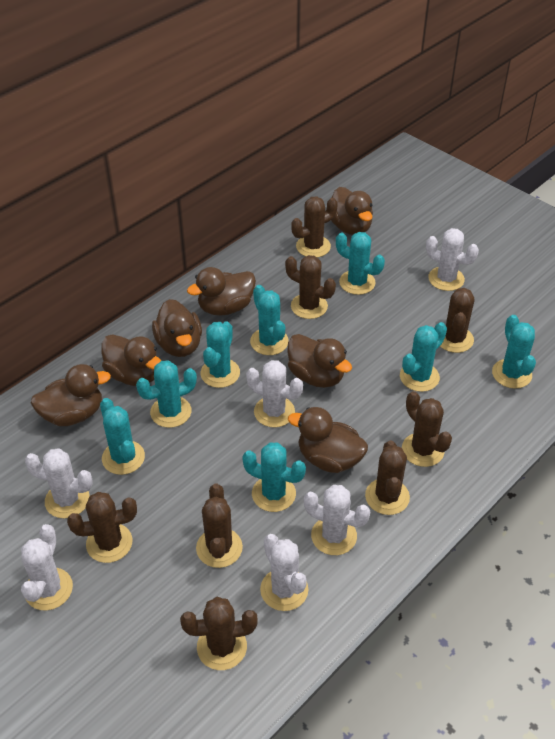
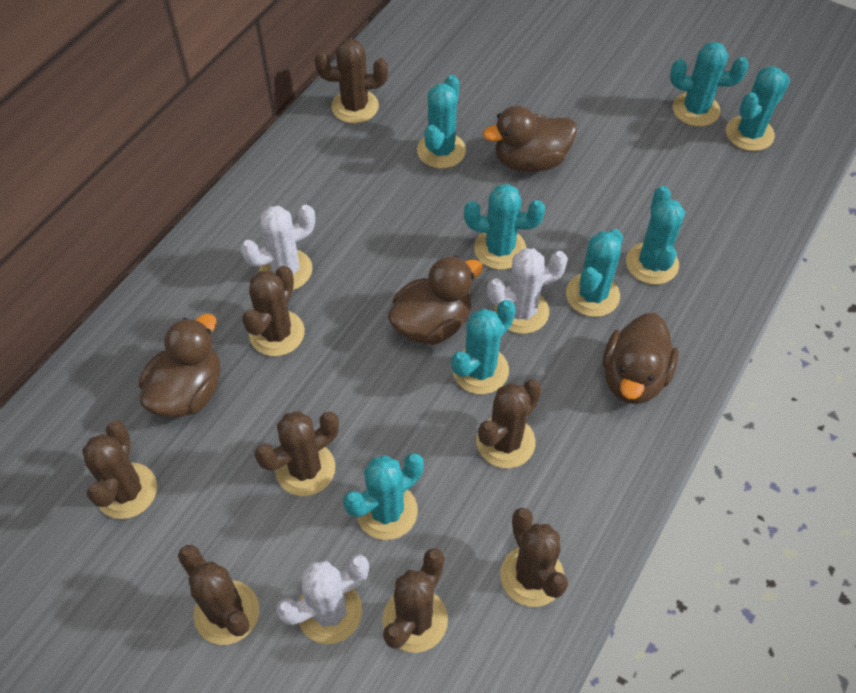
brown duck: 7 -> 4
white cactus: 6 -> 3

